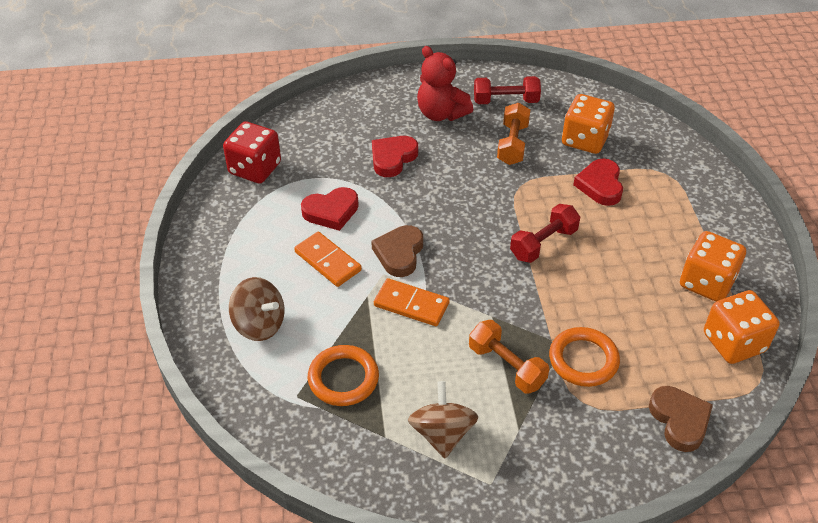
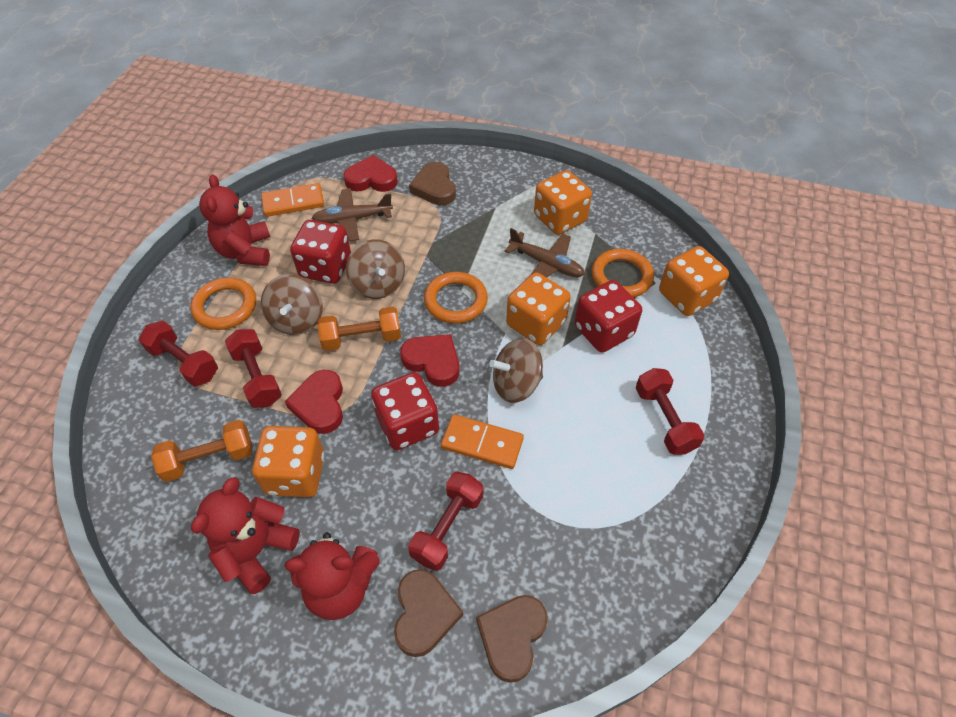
brown heart: 2 -> 3
brown plane: 0 -> 2
brown spinning top: 2 -> 3
orange dice: 3 -> 4
orange ring: 2 -> 3
red dice: 1 -> 3
red dumbbell: 2 -> 4
red teddy bear: 1 -> 3

